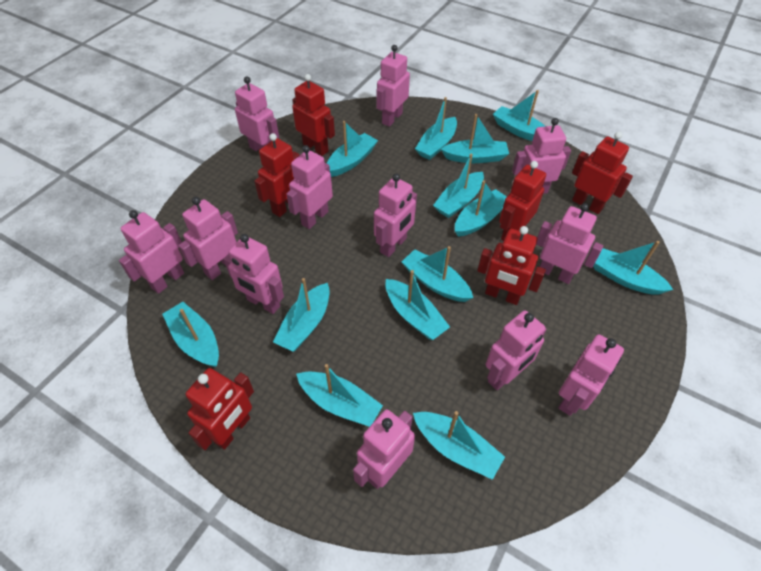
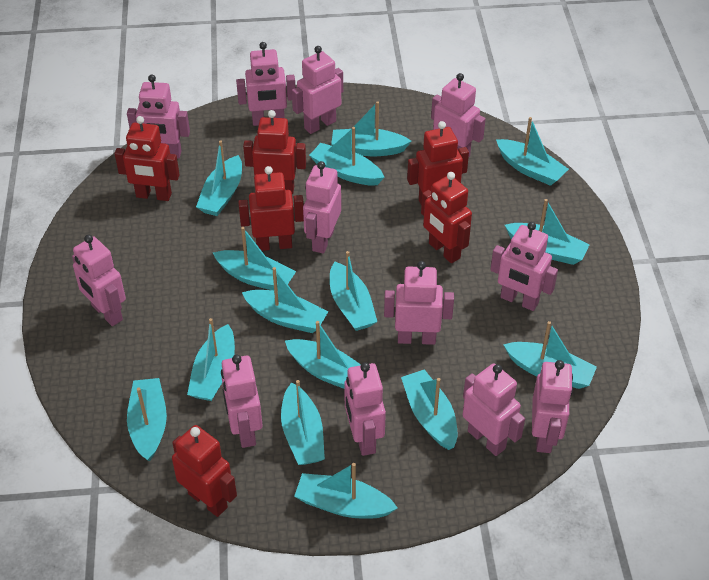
turquoise boat: 13 -> 15

